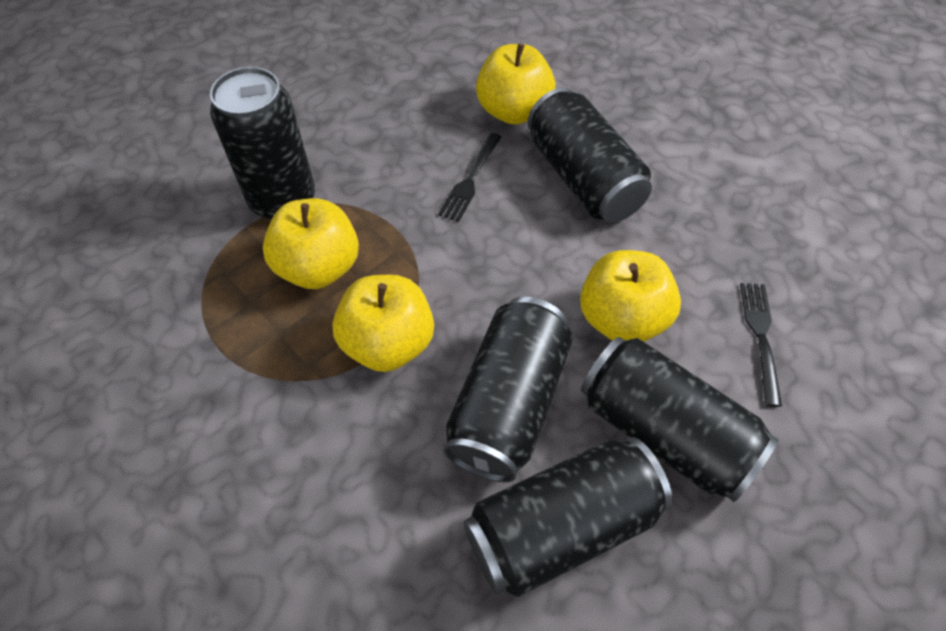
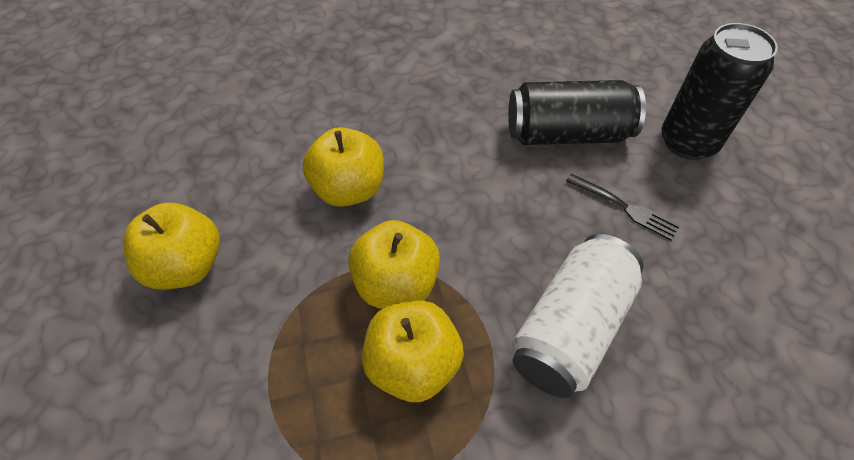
black can: 5 -> 2
black fork: 2 -> 1
white can: 0 -> 1

